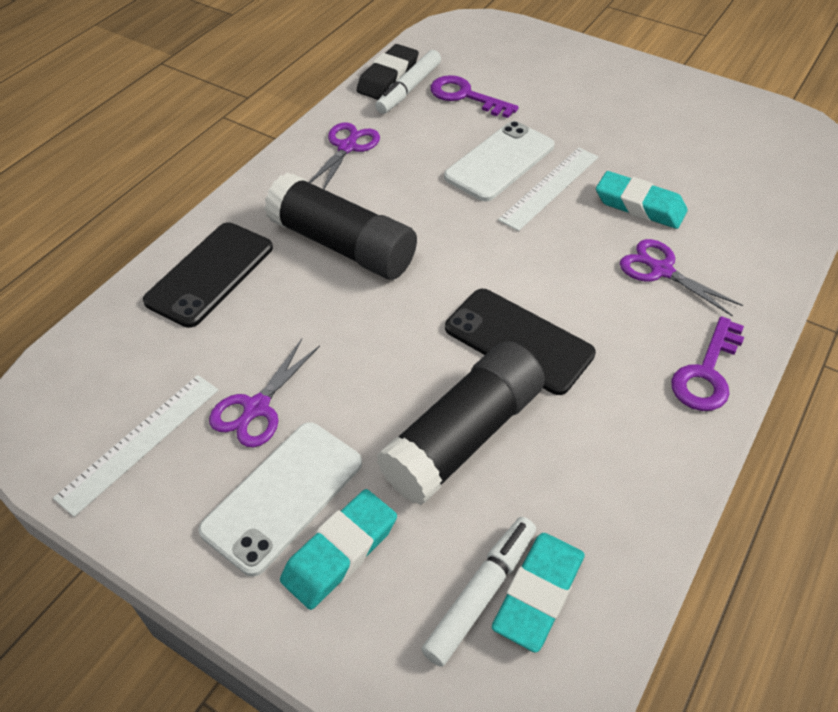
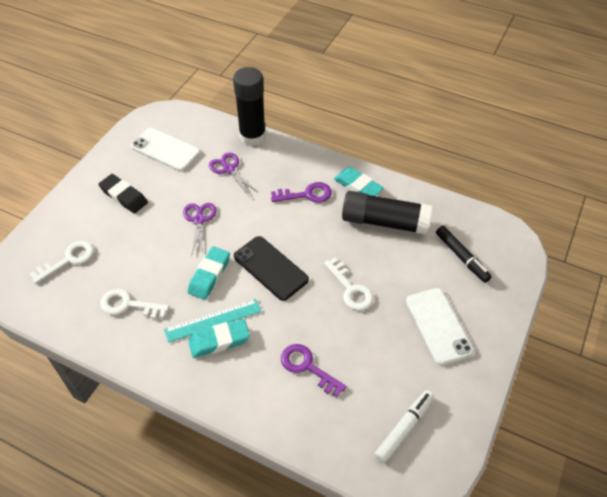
black marker: 0 -> 1
black phone: 2 -> 1
purple scissors: 3 -> 2
turquoise ruler: 0 -> 1
white key: 0 -> 3
white marker: 2 -> 1
white ruler: 2 -> 0

